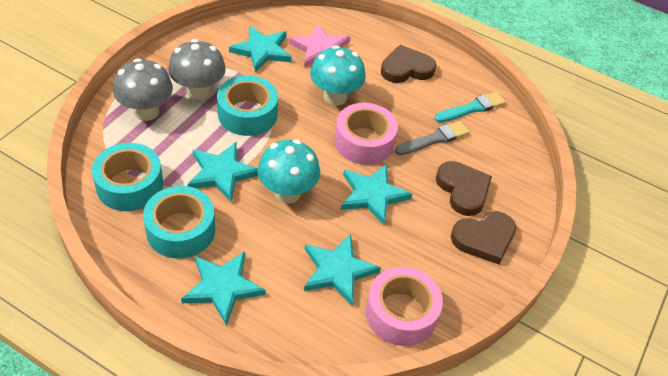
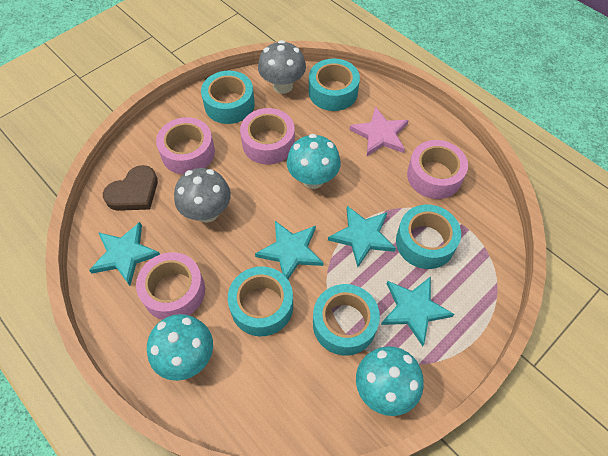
brown heart: 3 -> 1
grey brush: 1 -> 0
pink tape: 2 -> 4
turquoise brush: 1 -> 0
turquoise mushroom: 2 -> 3
turquoise star: 5 -> 4
turquoise tape: 3 -> 5

